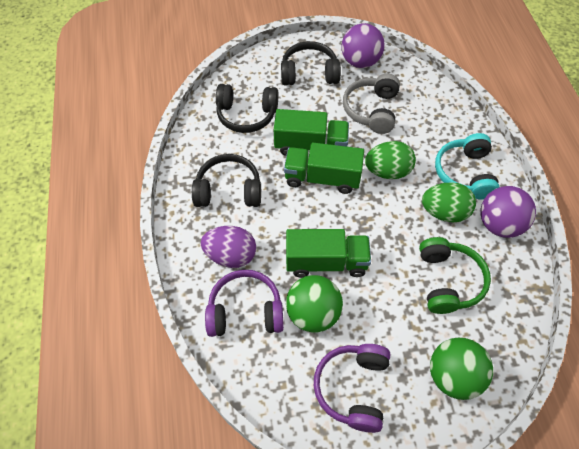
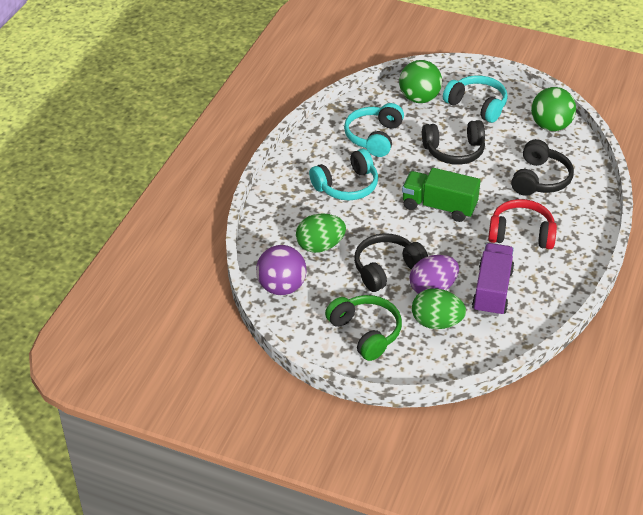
green truck: 3 -> 1
grey headphones: 1 -> 0
purple ball: 2 -> 1
purple headphones: 2 -> 0
purple truck: 0 -> 1
red headphones: 0 -> 1
turquoise headphones: 1 -> 3

